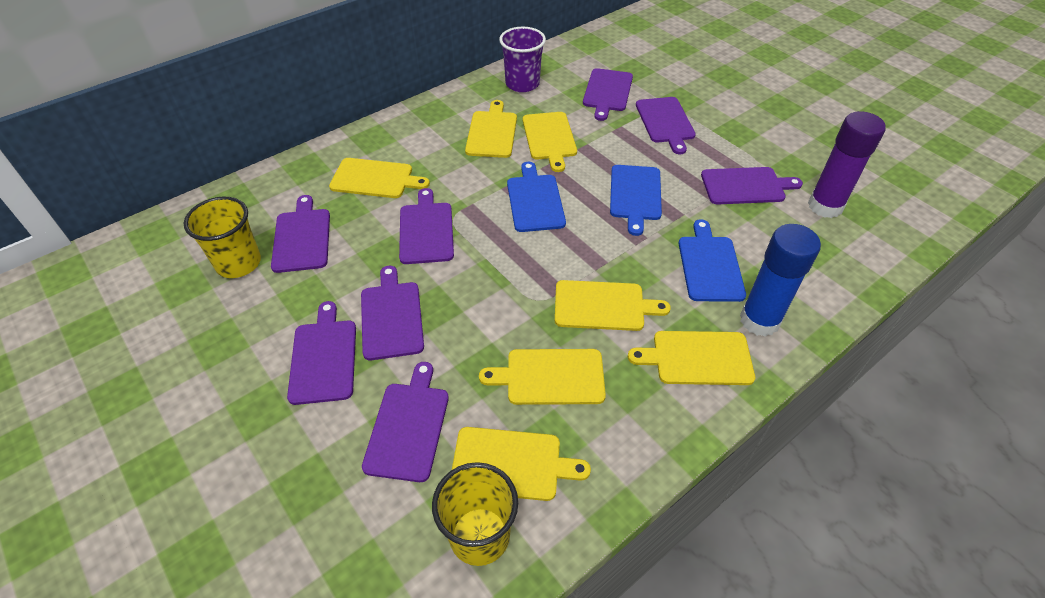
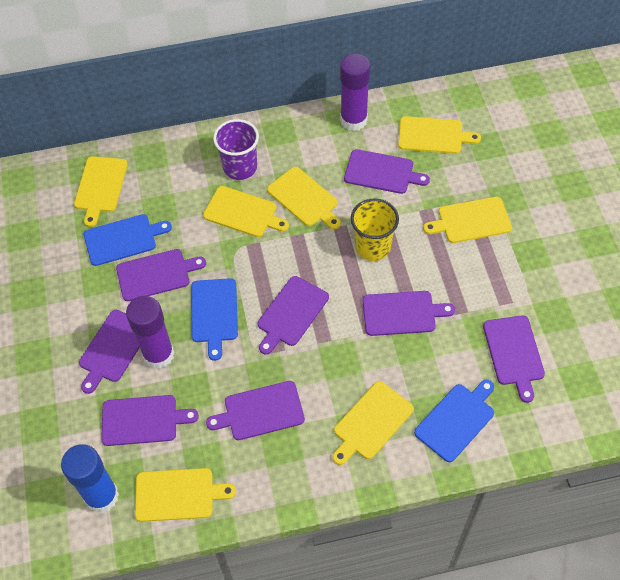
purple glue stick: 1 -> 2
yellow cup: 2 -> 1

